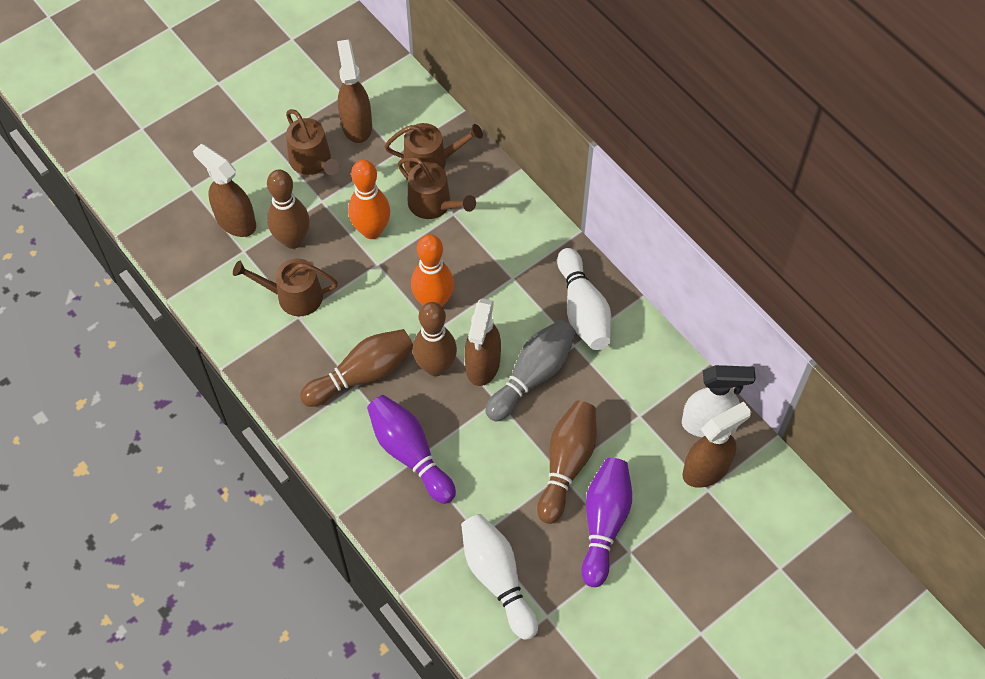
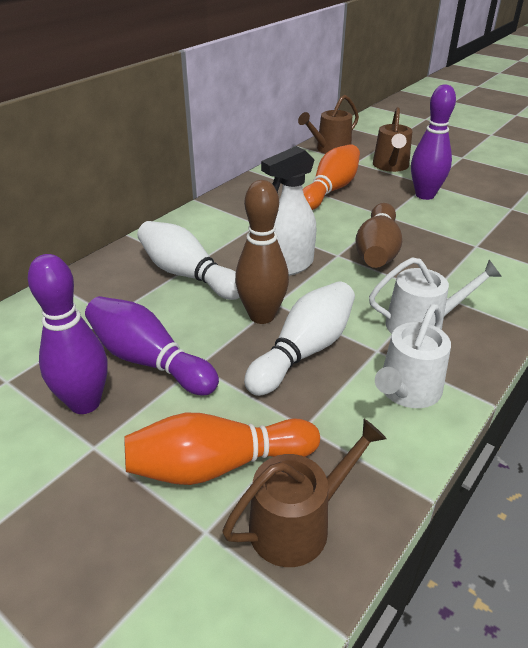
brown bowling pin: 4 -> 2
brown spray bottle: 4 -> 0
brown watering can: 4 -> 3
grey bowling pin: 1 -> 0
purple bowling pin: 2 -> 3
white watering can: 0 -> 2

